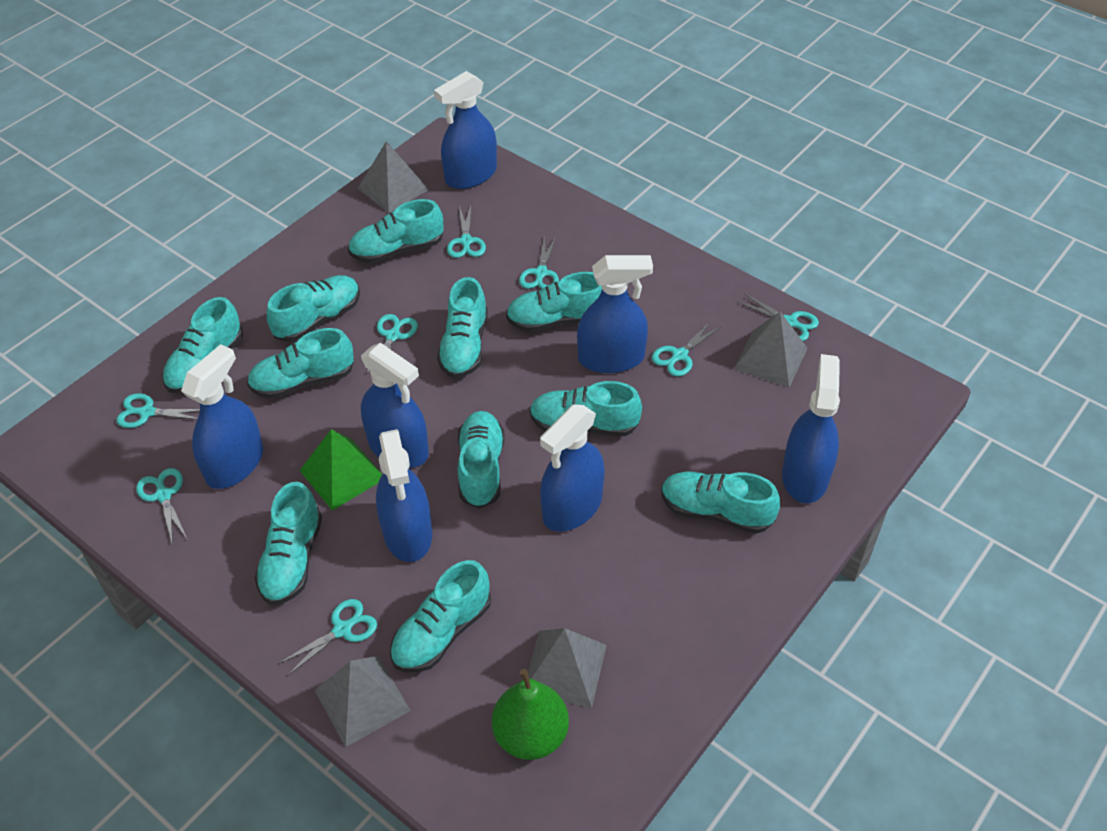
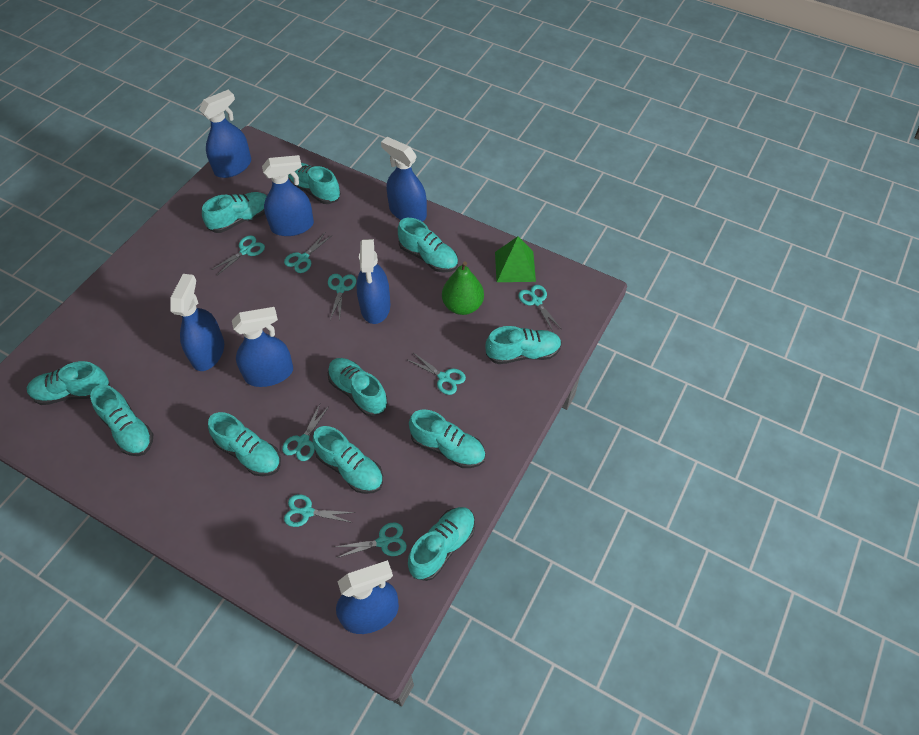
grey pyramid: 4 -> 0

